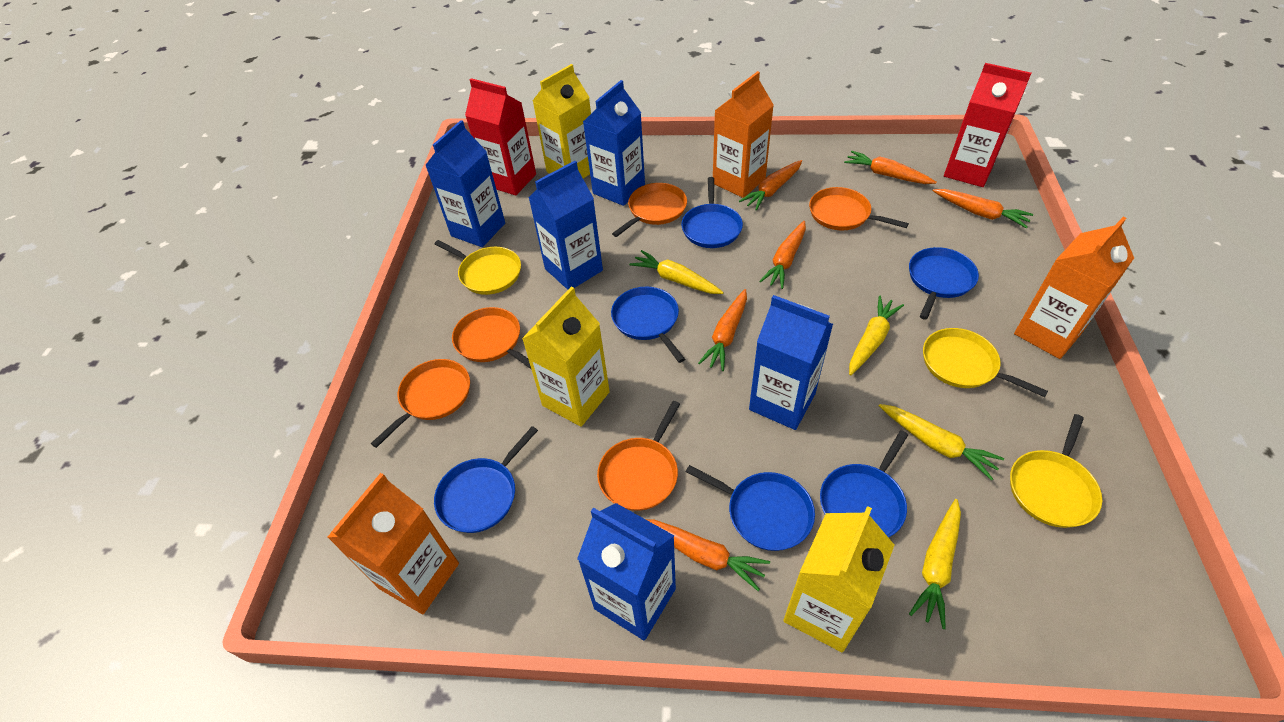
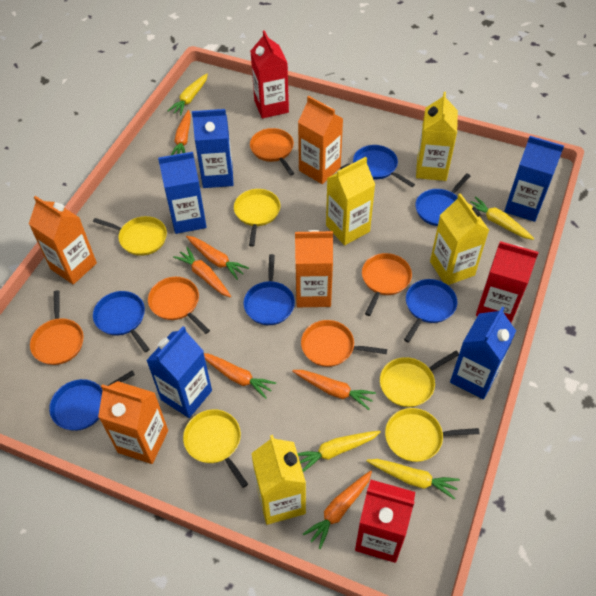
orange carton: 3 -> 4
red carton: 2 -> 3
yellow carton: 3 -> 4
yellow pan: 3 -> 5

